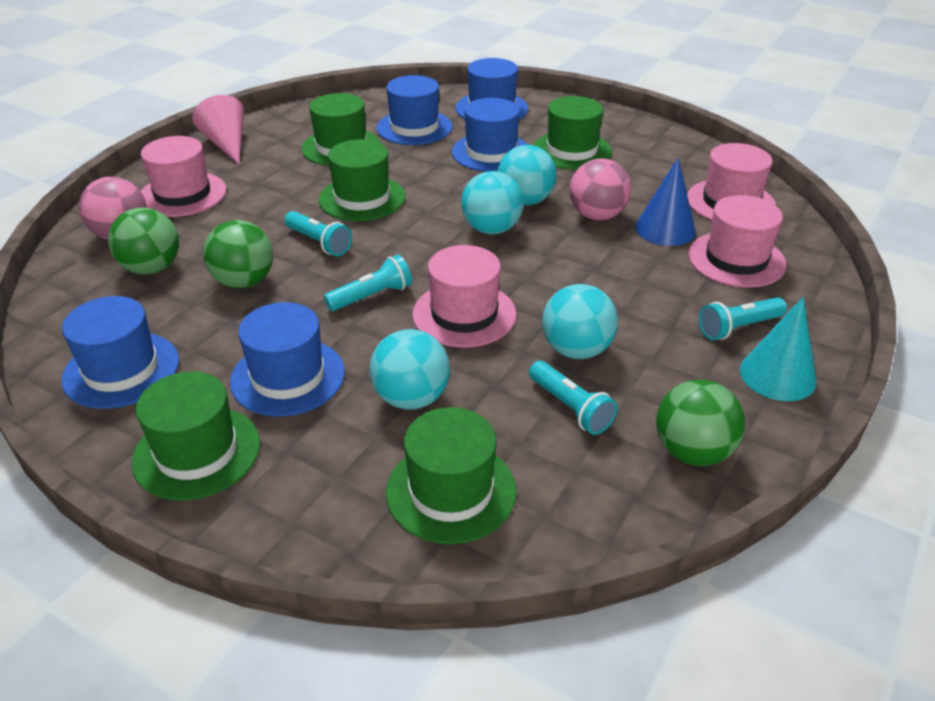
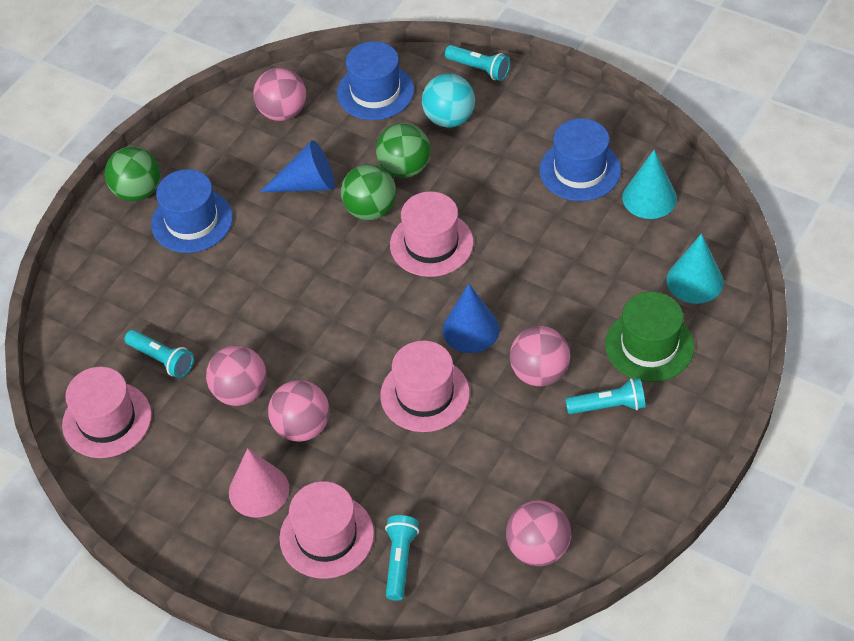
blue cone: 1 -> 2
blue hat: 5 -> 3
green hat: 5 -> 1
pink ball: 2 -> 5
turquoise ball: 4 -> 1
turquoise cone: 1 -> 2

